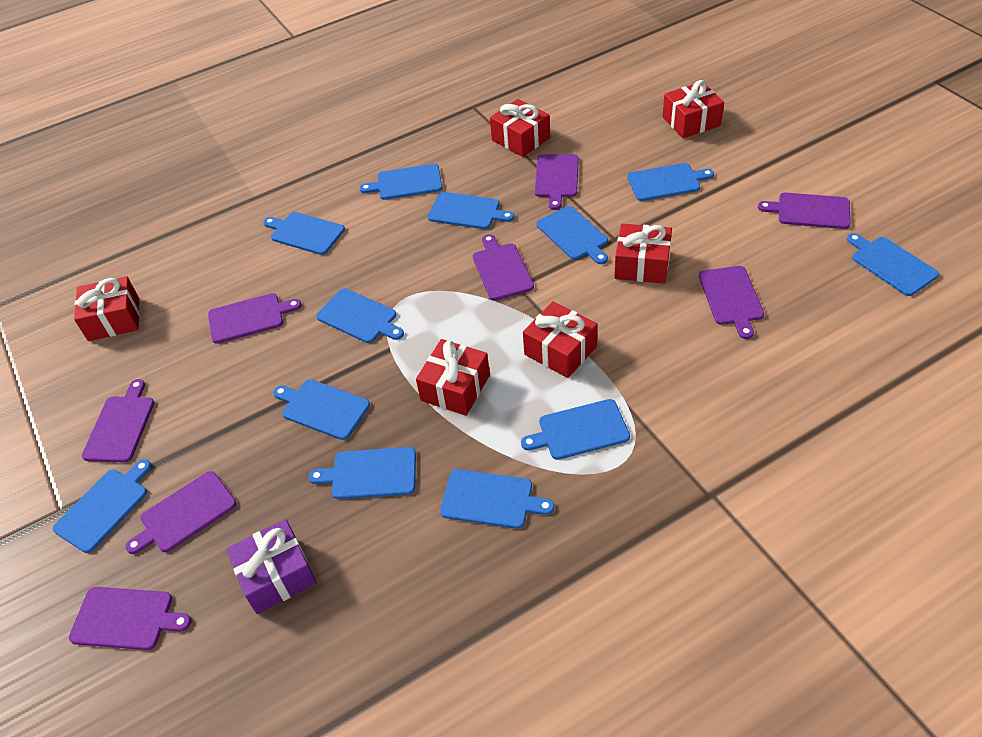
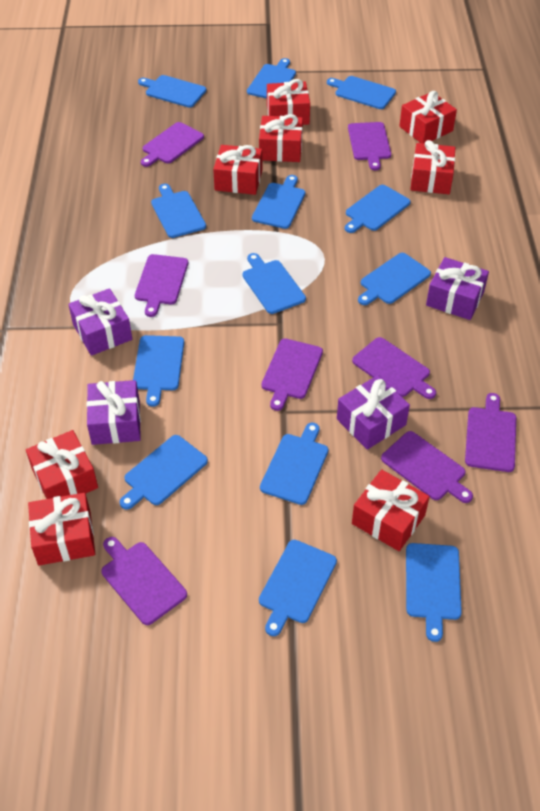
blue cutting board: 12 -> 13
purple gift: 1 -> 4
red gift: 6 -> 8

